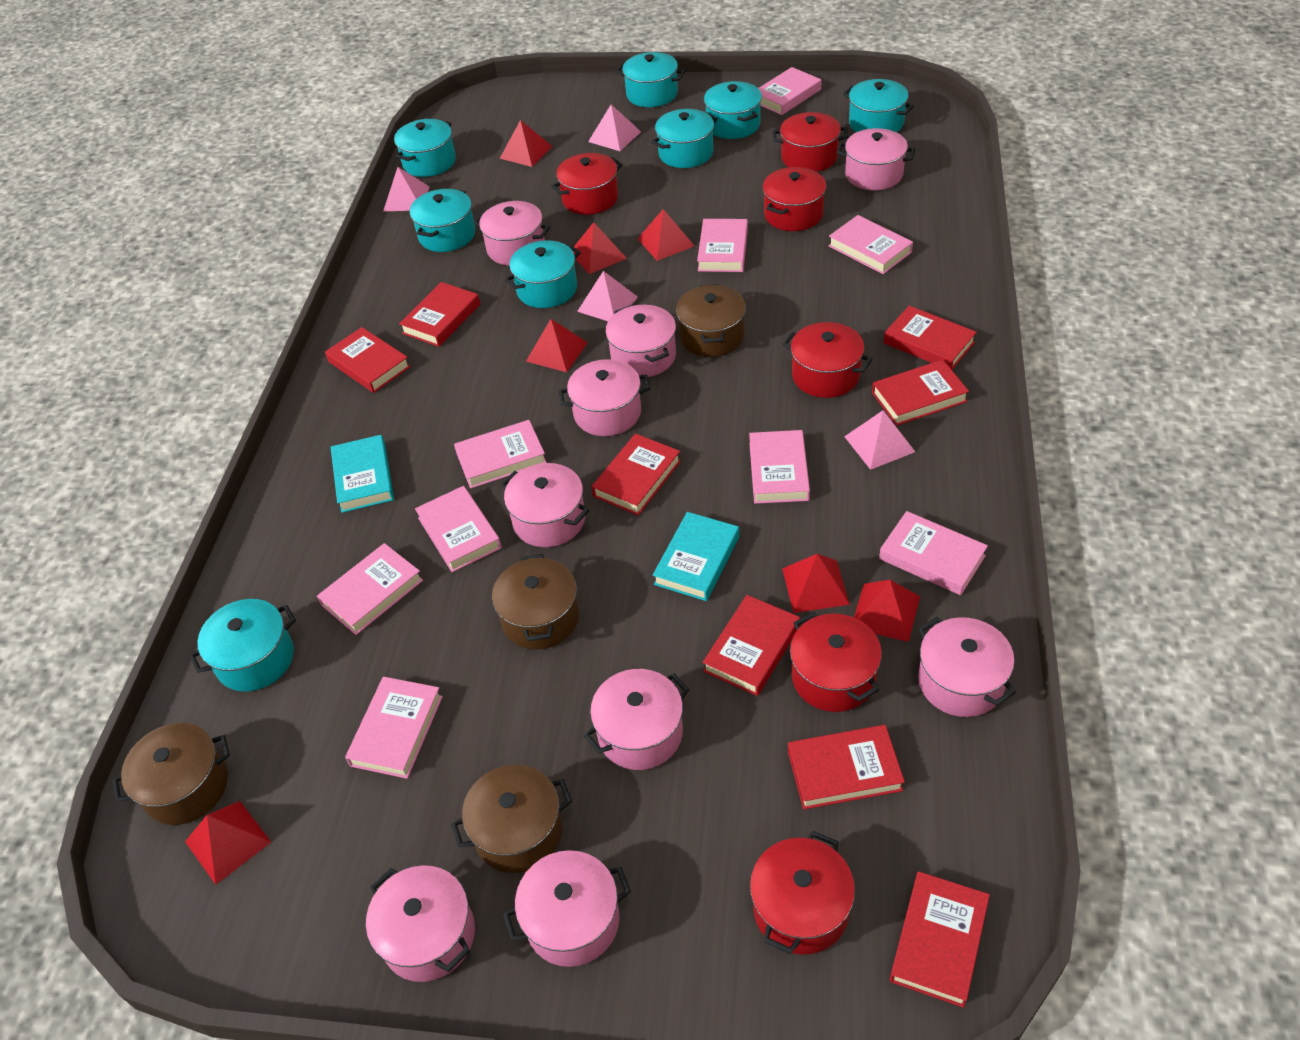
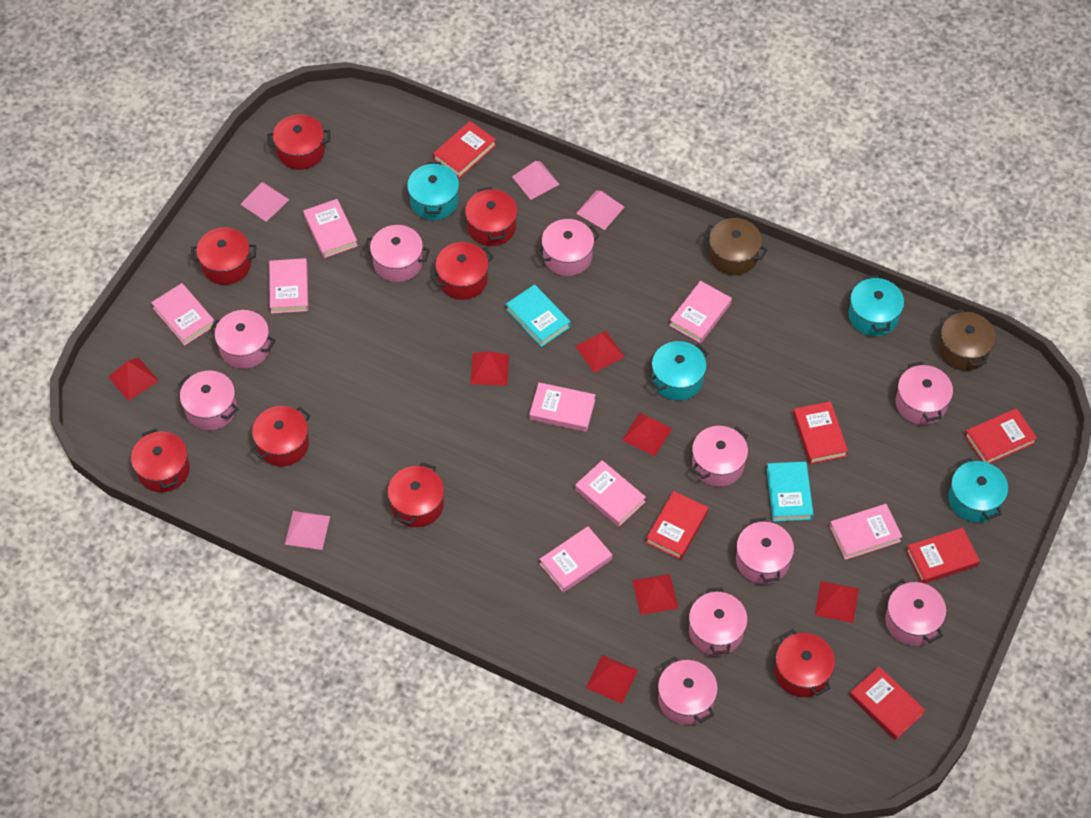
brown pot: 4 -> 2
pink book: 9 -> 8
pink pot: 9 -> 10
red book: 8 -> 6
red pot: 6 -> 8
turquoise pot: 8 -> 4

